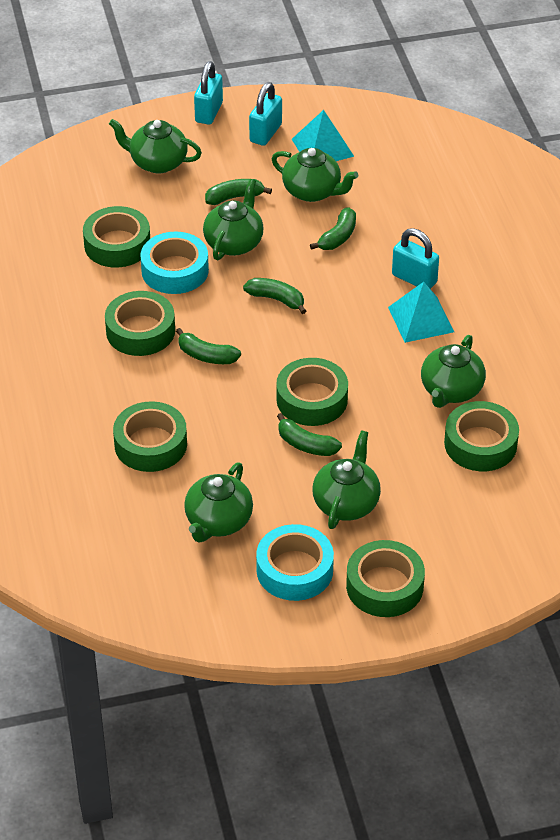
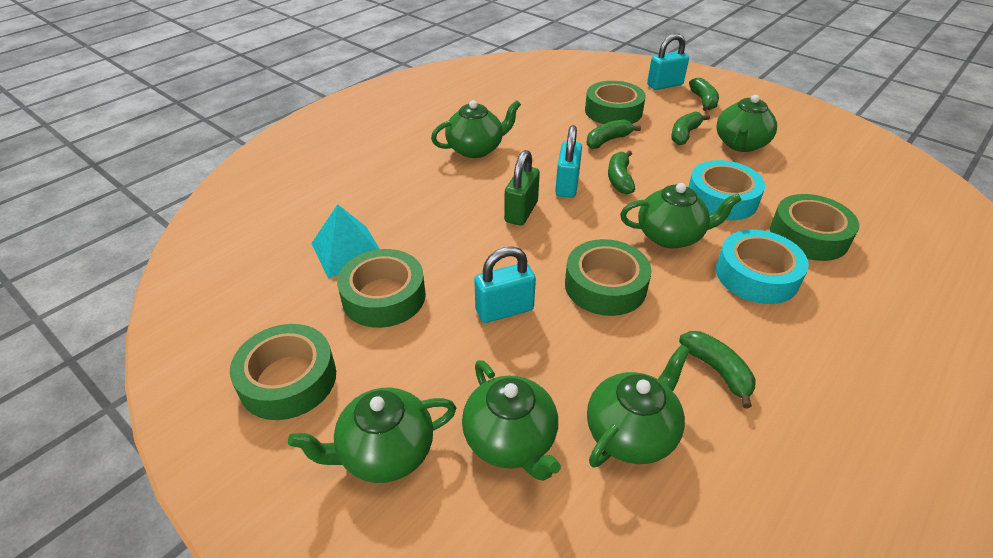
green padlock: 0 -> 1
green tape: 6 -> 5
turquoise pyramid: 2 -> 1

